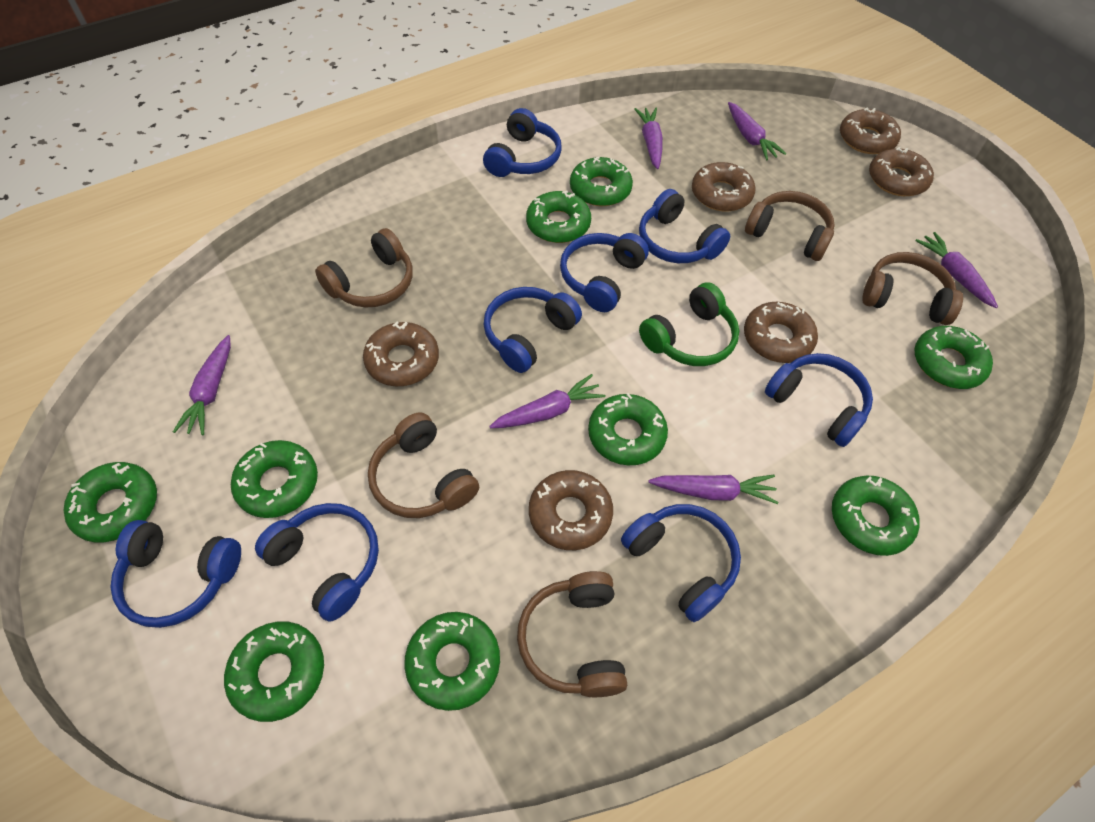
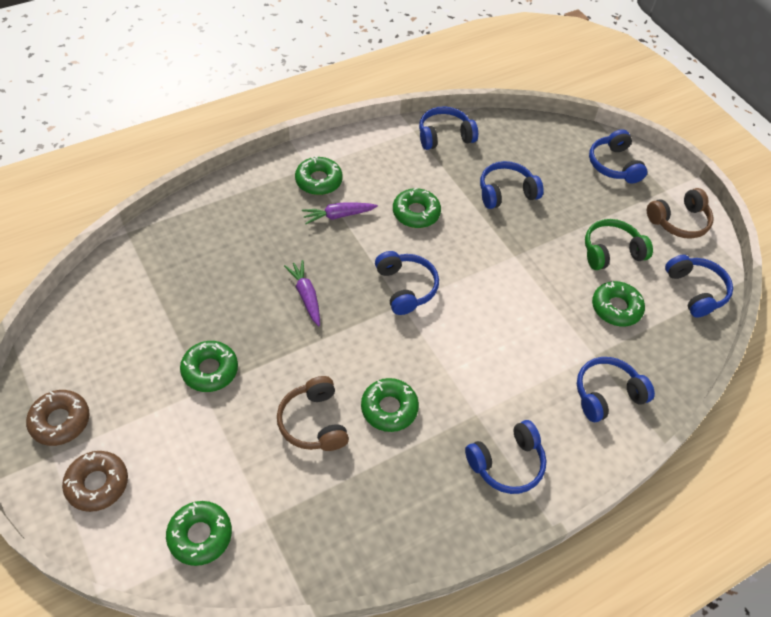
blue headphones: 8 -> 7
brown donut: 6 -> 2
brown headphones: 5 -> 2
green donut: 9 -> 6
purple carrot: 6 -> 2

